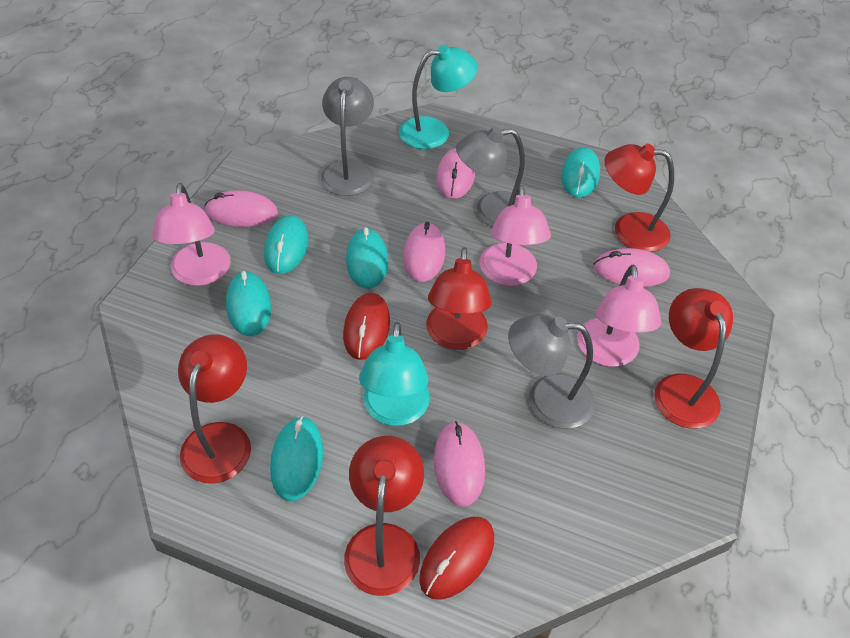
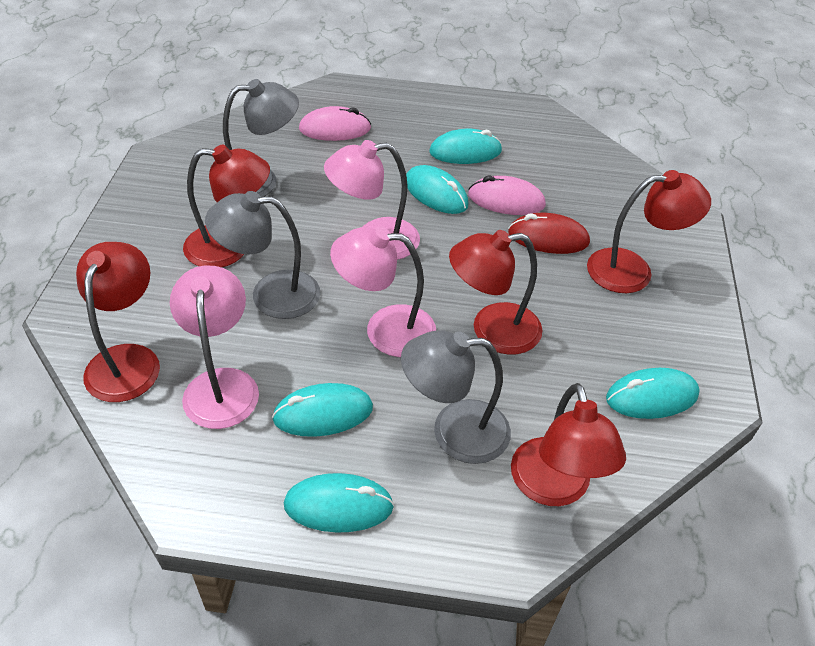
pink mouse: 5 -> 2
red mouse: 2 -> 1
turquoise lamp: 2 -> 0

